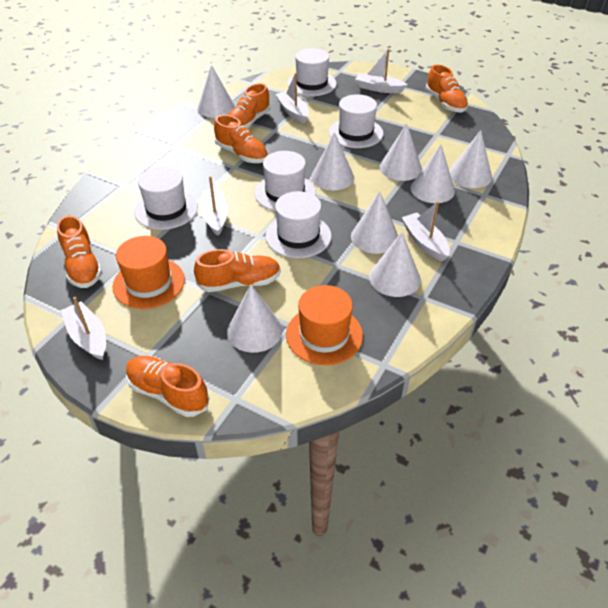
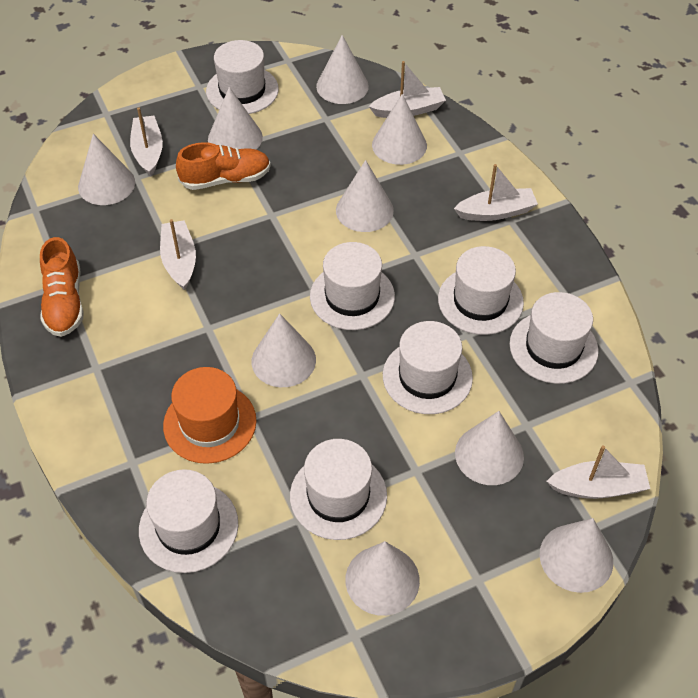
orange hat: 2 -> 1
orange shoe: 6 -> 2
white cone: 8 -> 9
white hat: 5 -> 7

